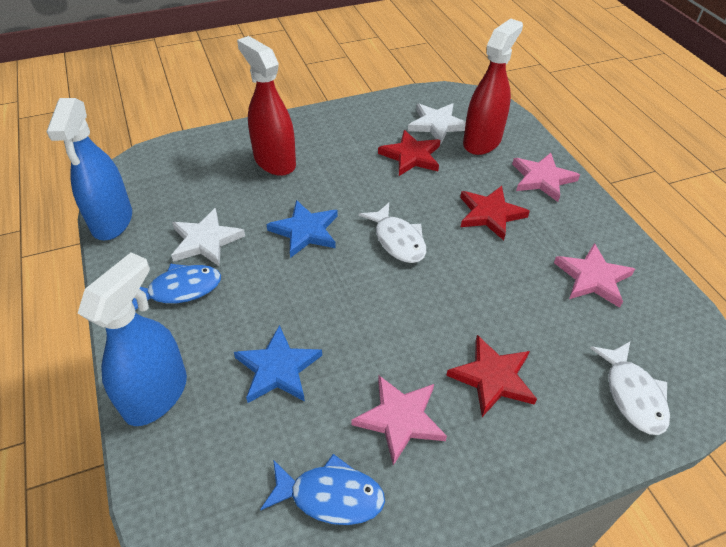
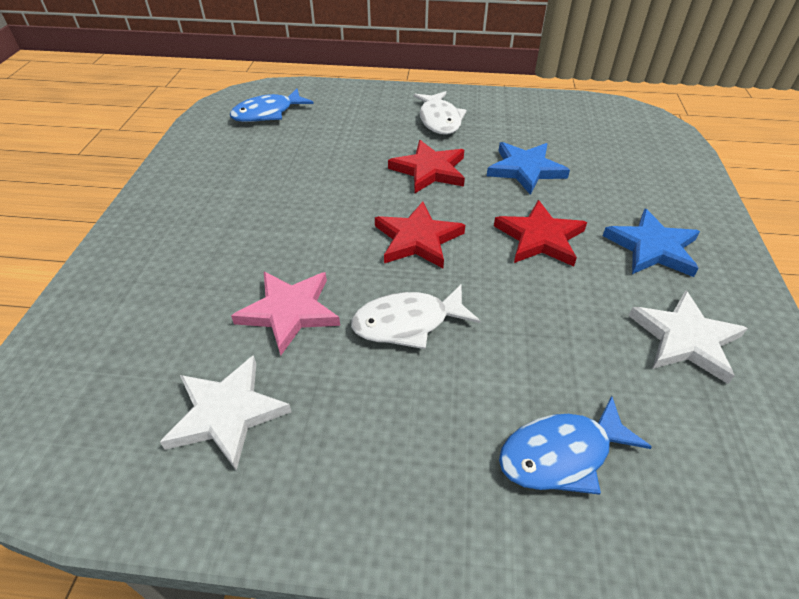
blue spray bottle: 2 -> 0
pink star: 3 -> 1
red spray bottle: 2 -> 0

